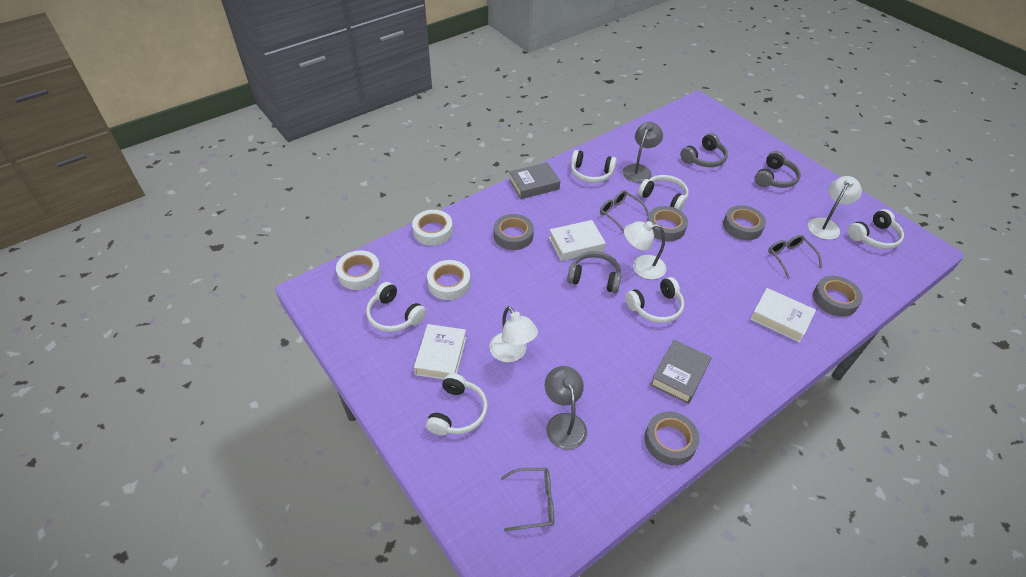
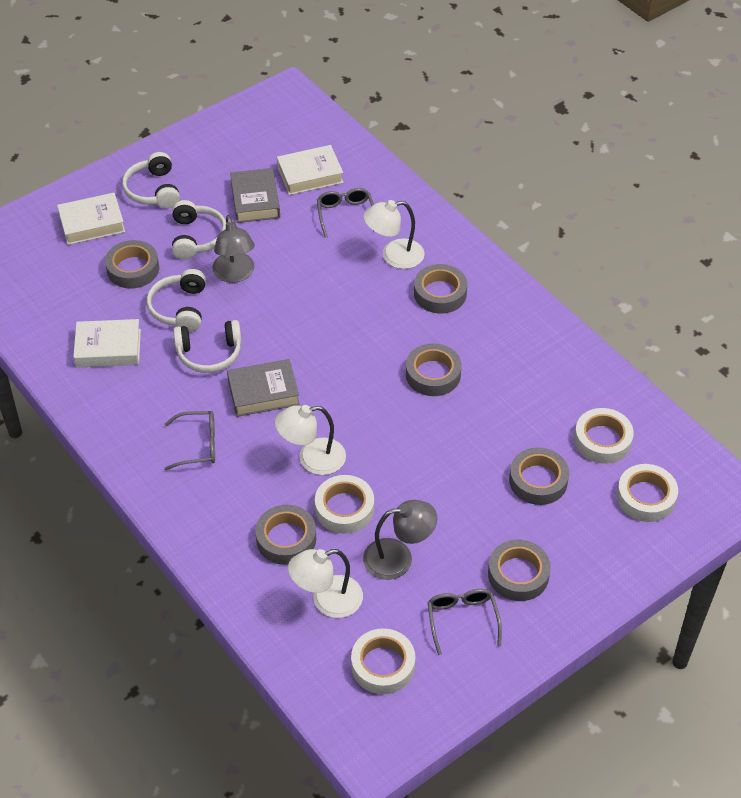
grey headphones: 3 -> 0
grey tape: 5 -> 6
white headphones: 6 -> 4
white tape: 3 -> 4

